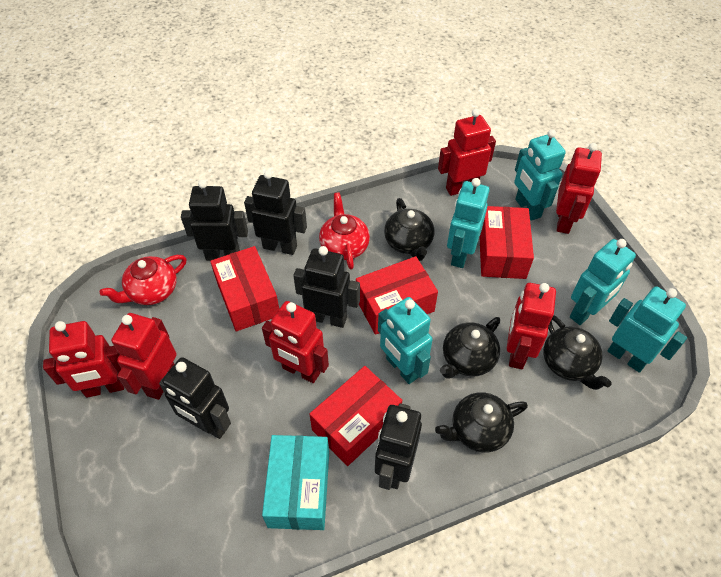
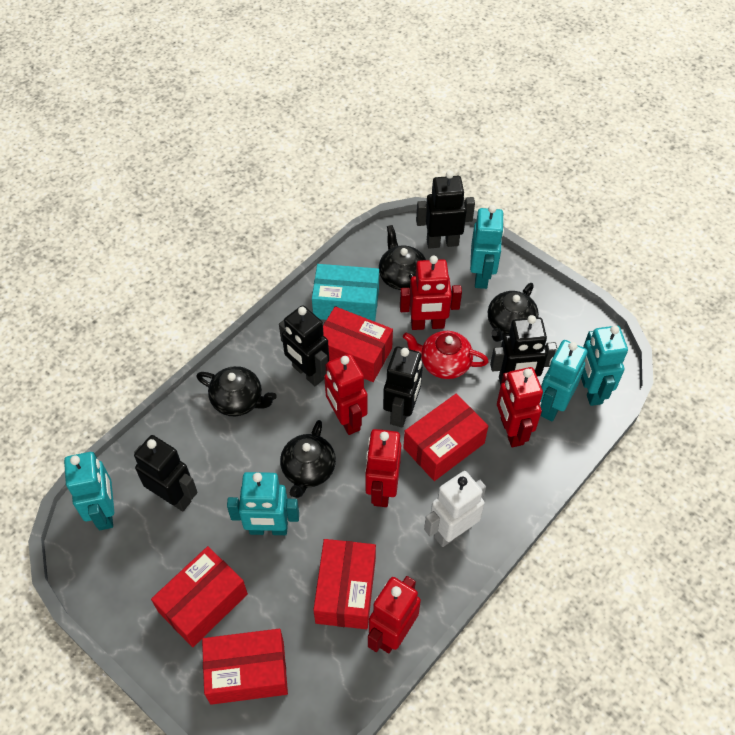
red box: 4 -> 5
red robot: 6 -> 5
red teapot: 2 -> 1
white robot: 0 -> 1

